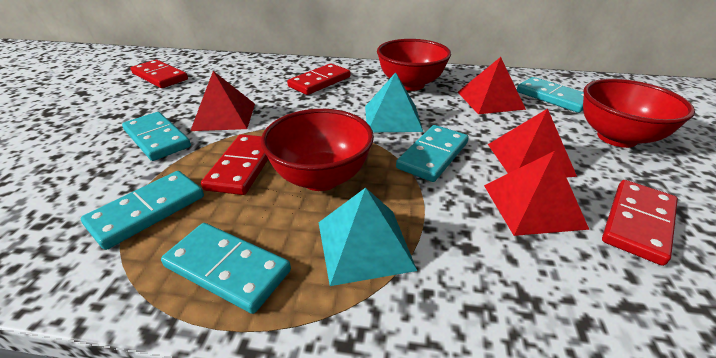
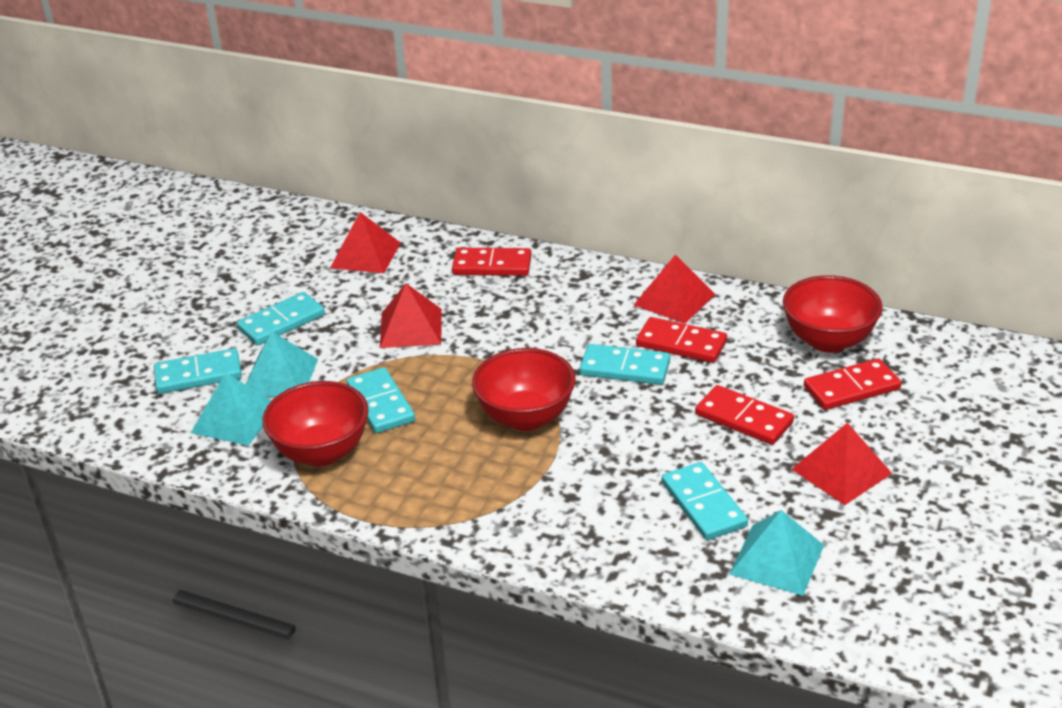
turquoise pyramid: 2 -> 3

